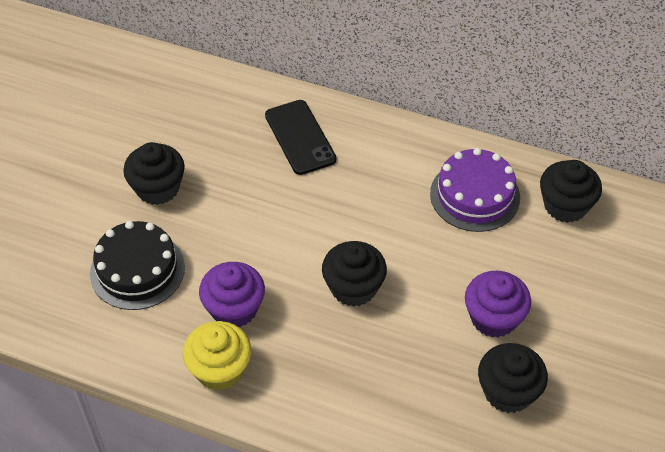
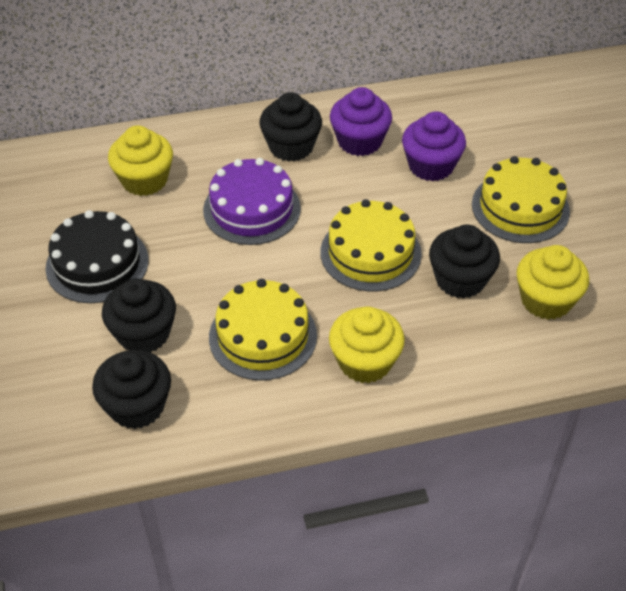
black phone: 1 -> 0
yellow cake: 0 -> 3
yellow cupcake: 1 -> 3

